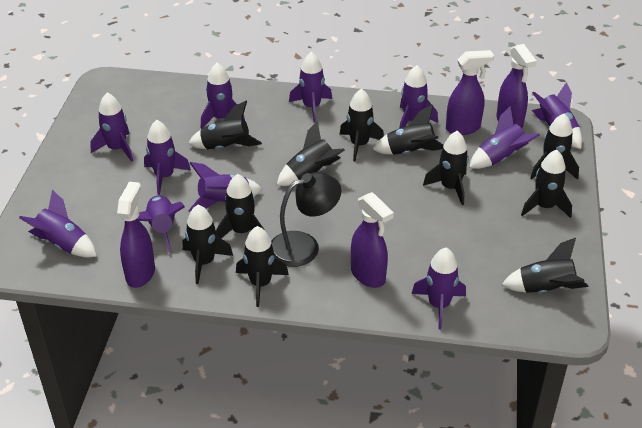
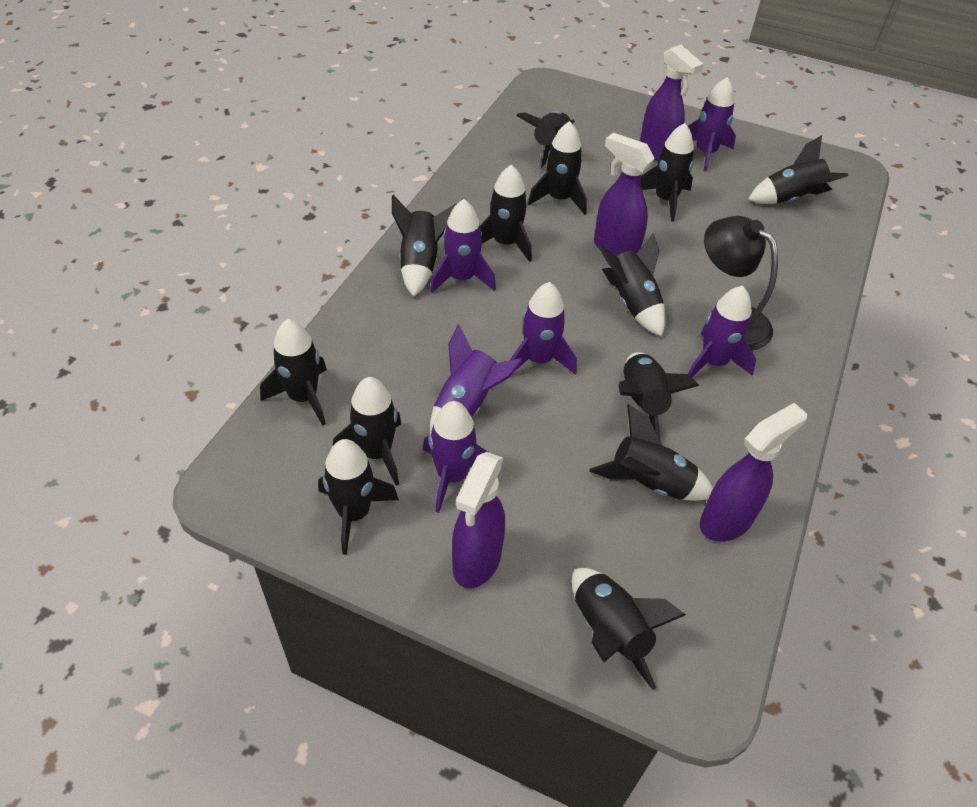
black rocket: 11 -> 13
purple rocket: 11 -> 6

